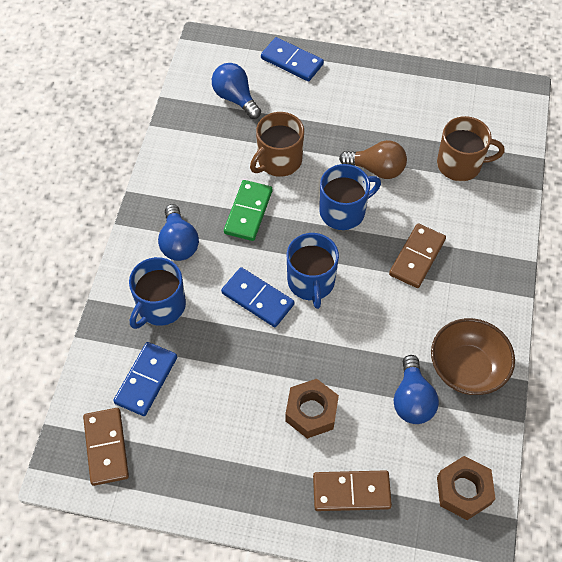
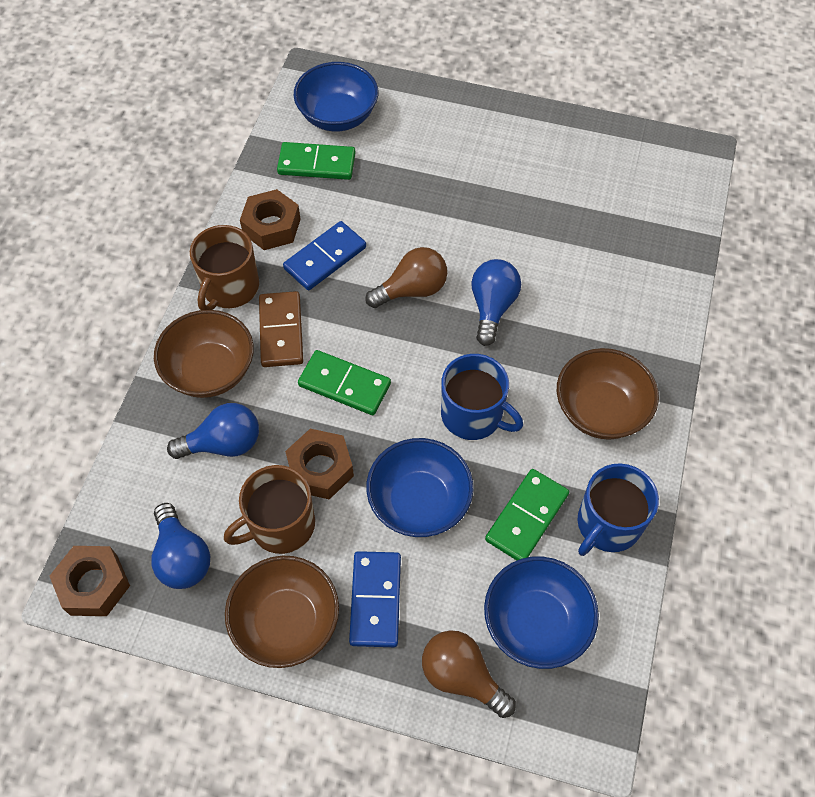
blue bowl: 0 -> 3
blue domino: 3 -> 2
blue mug: 3 -> 2
brown bowl: 1 -> 3
brown domino: 3 -> 1
brown light bulb: 1 -> 2
brown nut: 2 -> 3
green domino: 1 -> 3

